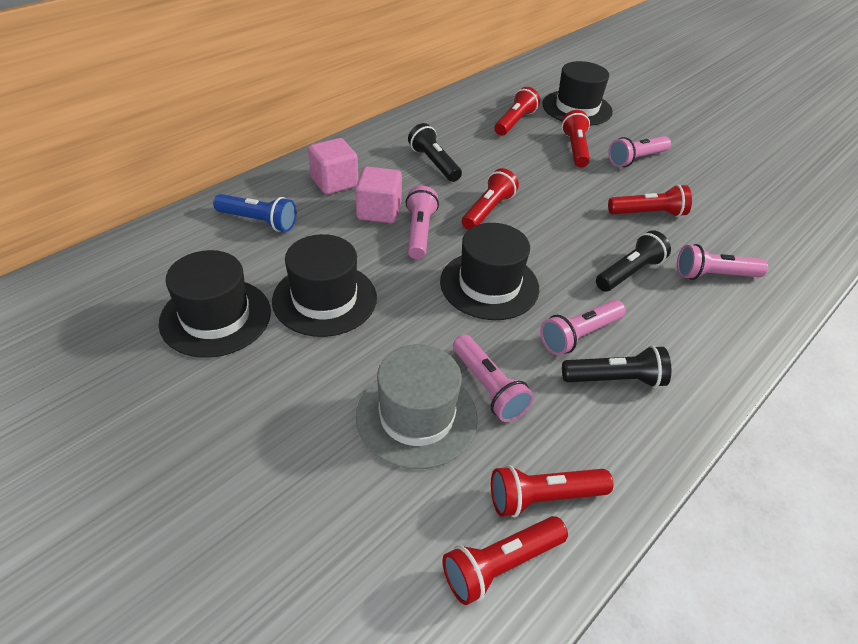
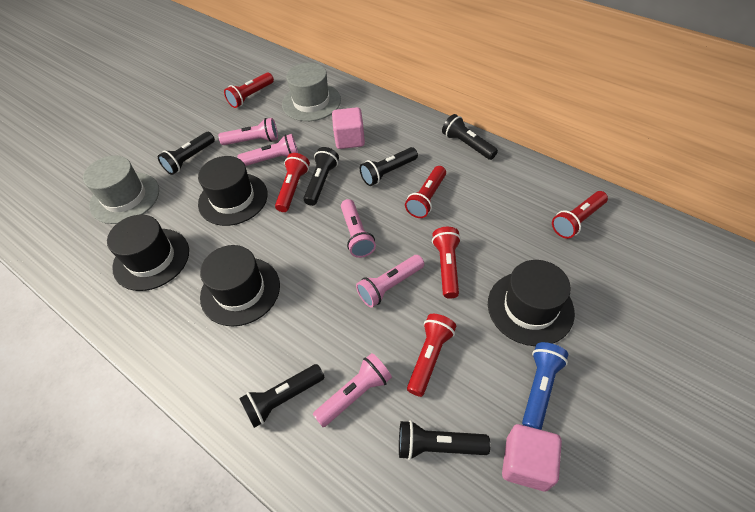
black flashlight: 3 -> 6
grey hat: 1 -> 2

